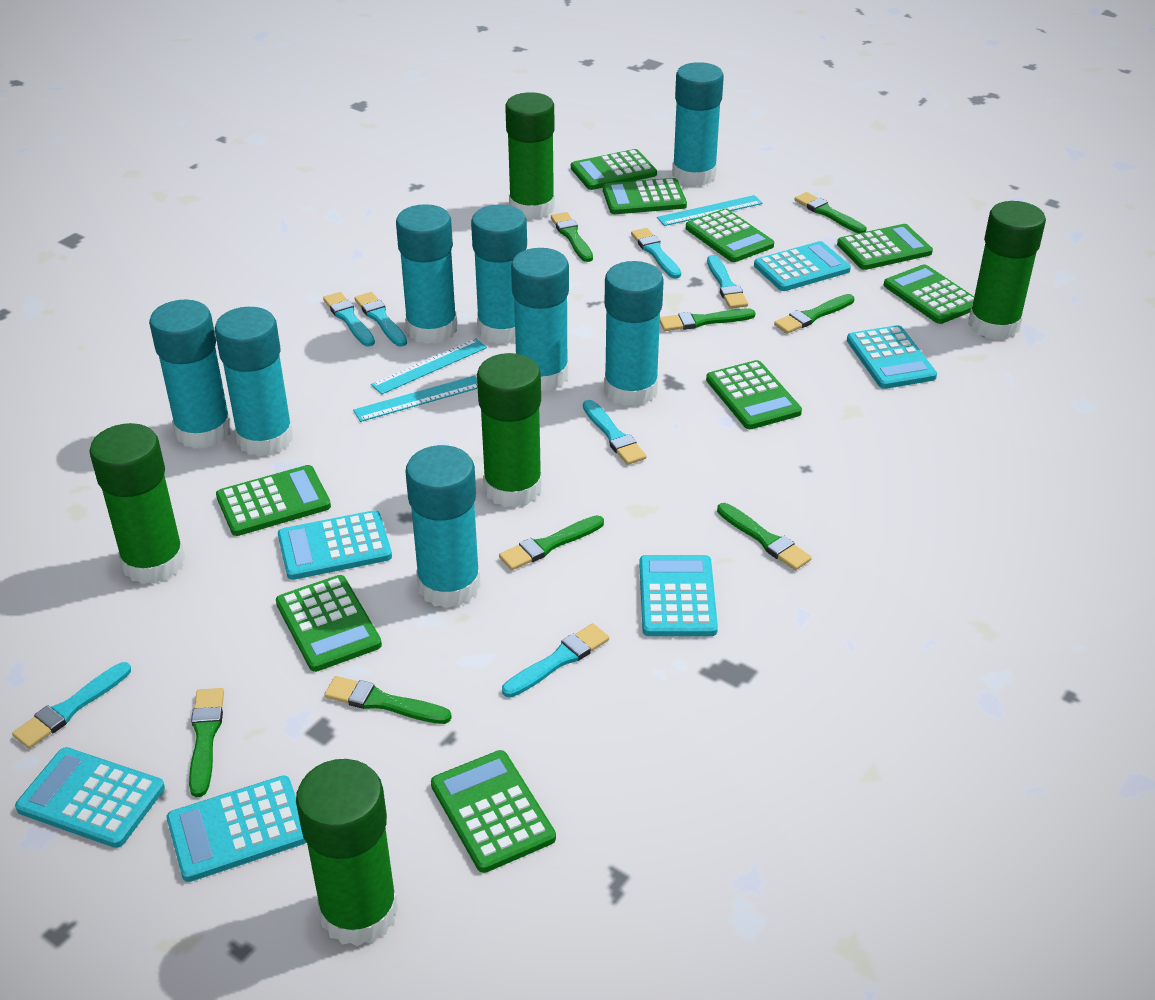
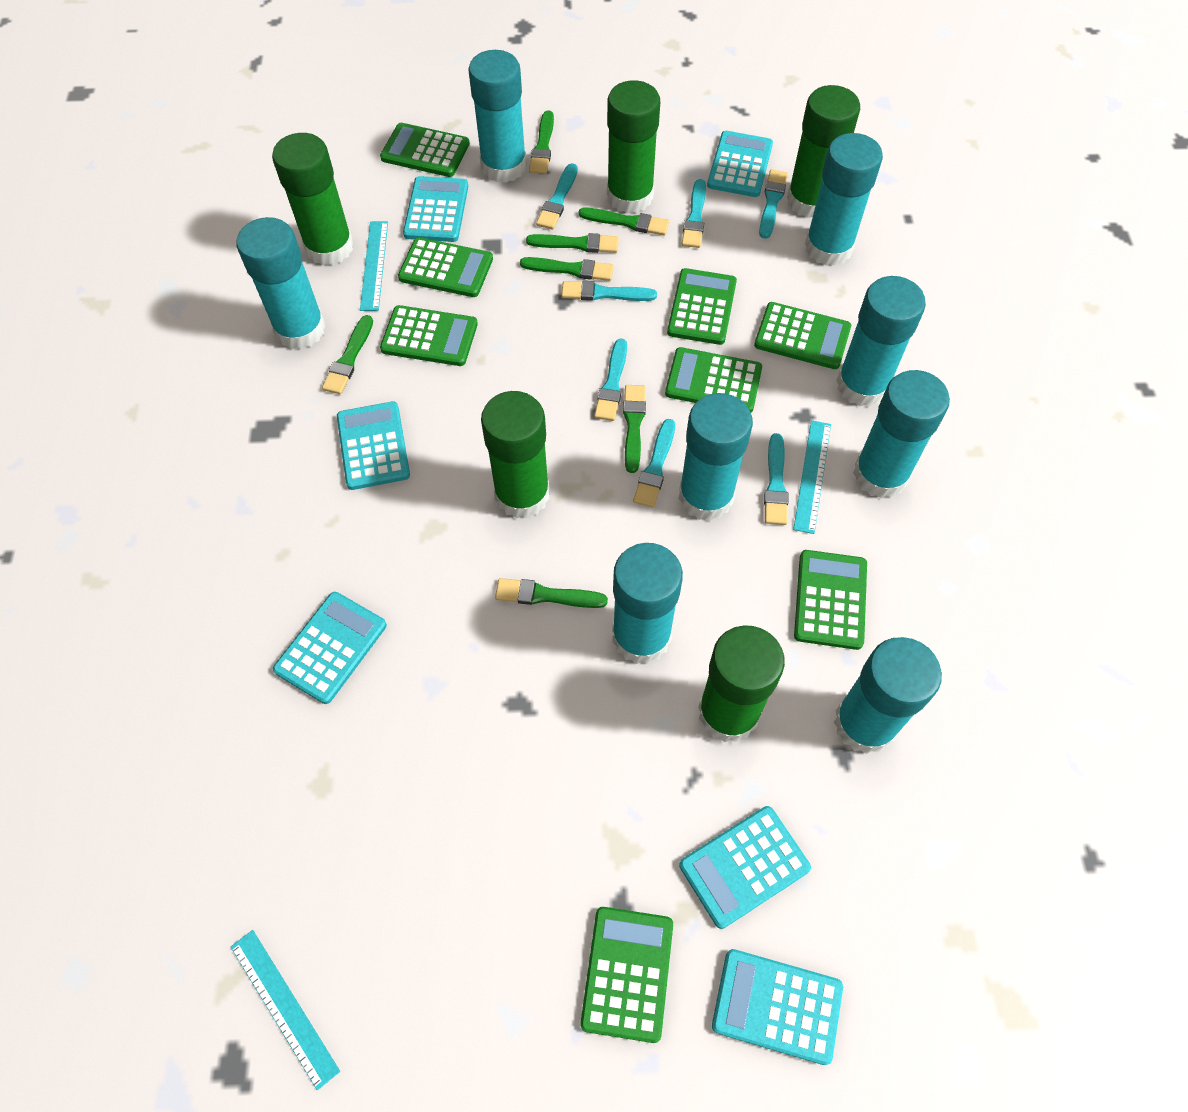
green brush: 8 -> 7
green calculator: 9 -> 8

